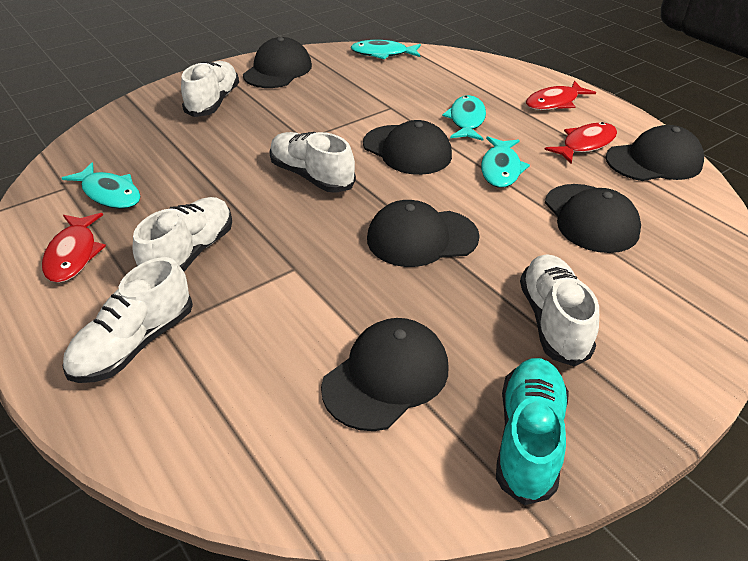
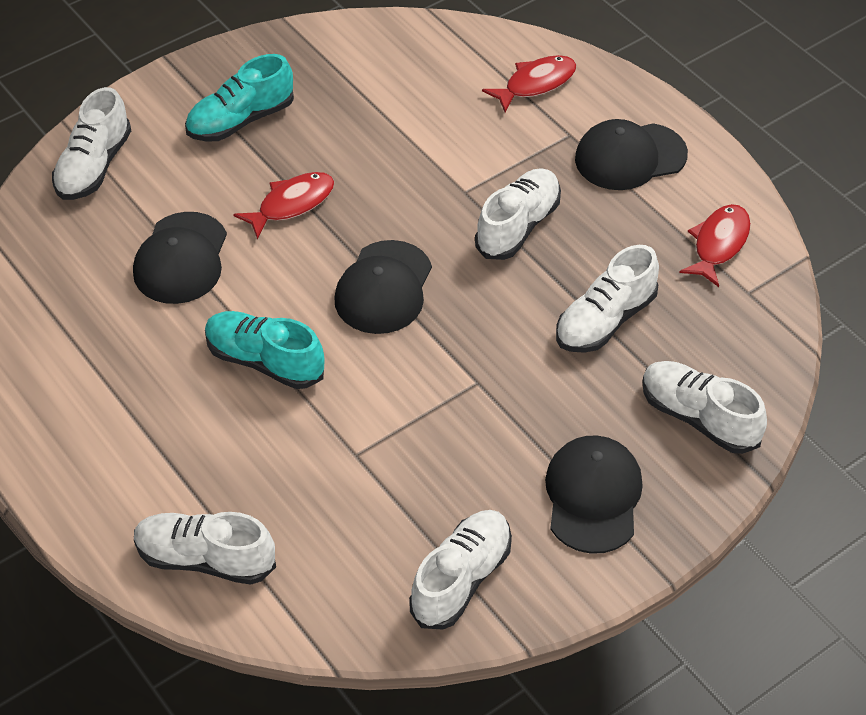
black cap: 6 -> 4
turquoise fish: 4 -> 0
turquoise shoe: 1 -> 2
white shoe: 5 -> 6

